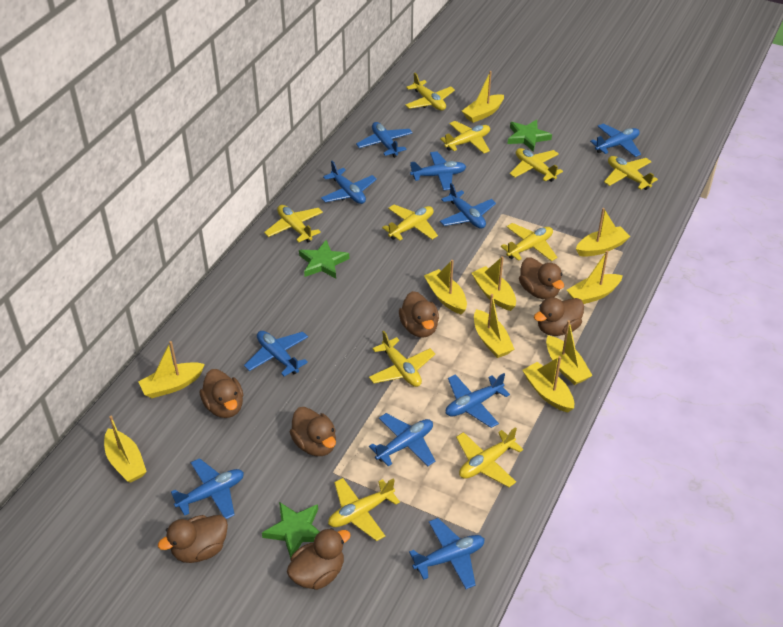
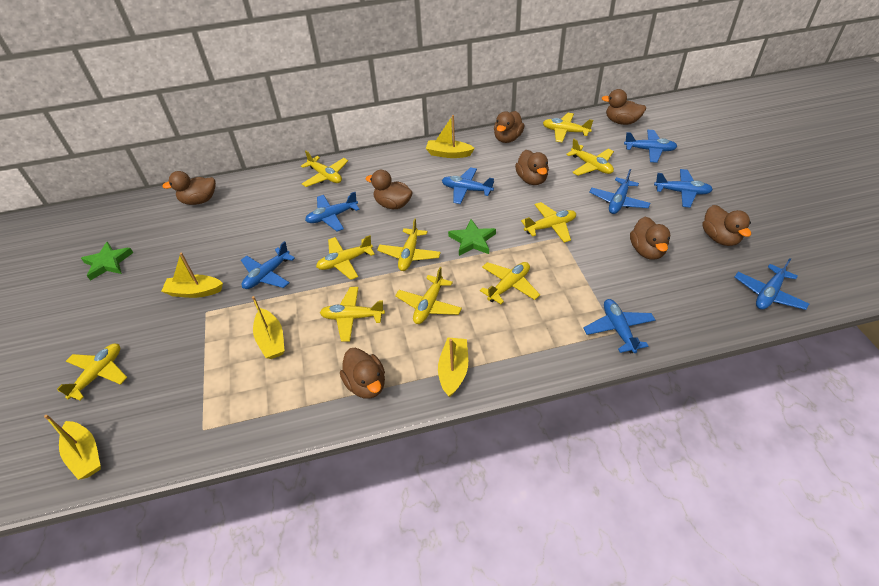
blue plane: 10 -> 8
brown duck: 7 -> 8
green star: 3 -> 2
yellow boat: 10 -> 5

